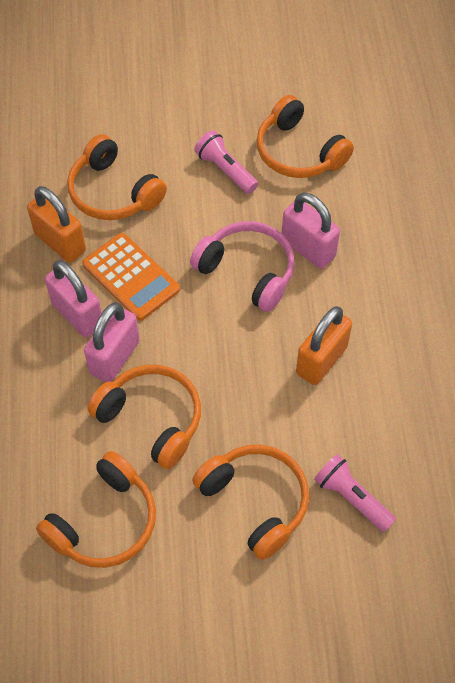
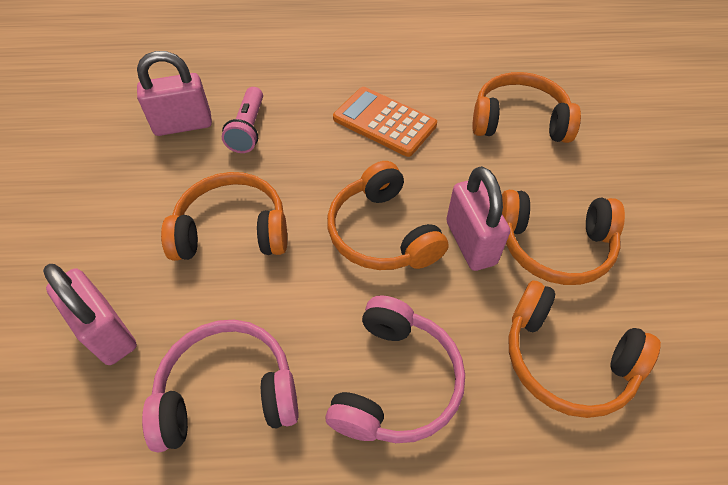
orange padlock: 2 -> 0
pink flashlight: 2 -> 1
pink headphones: 1 -> 2

